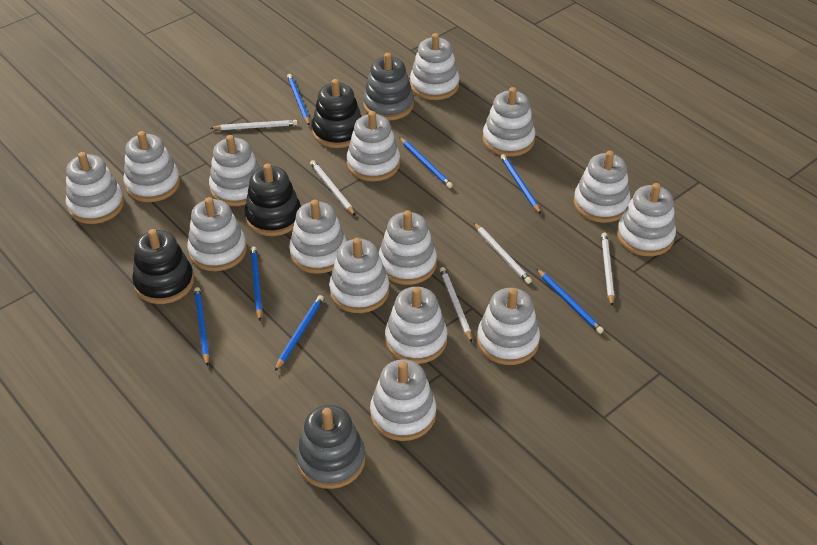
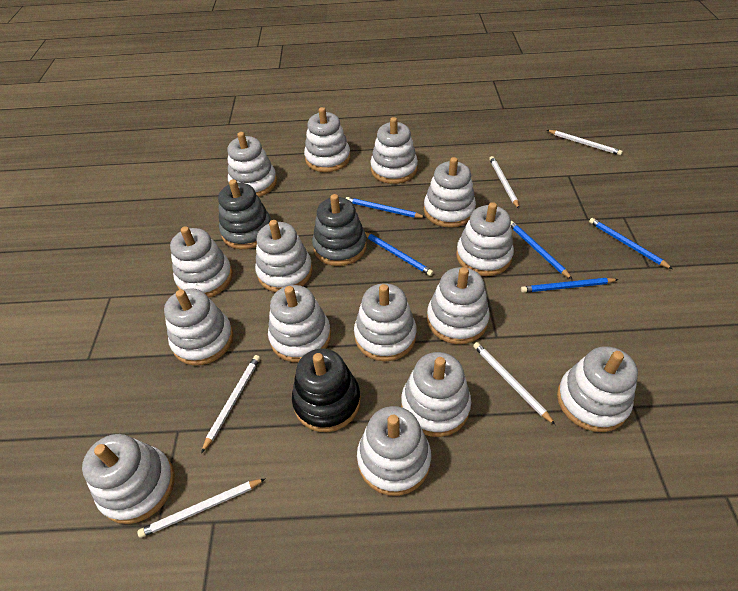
black stacking toy: 3 -> 1
blue pencil: 7 -> 5

